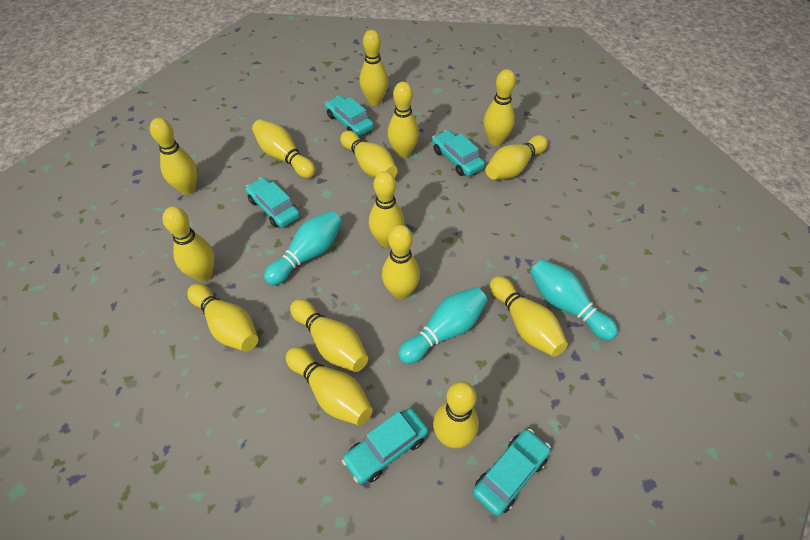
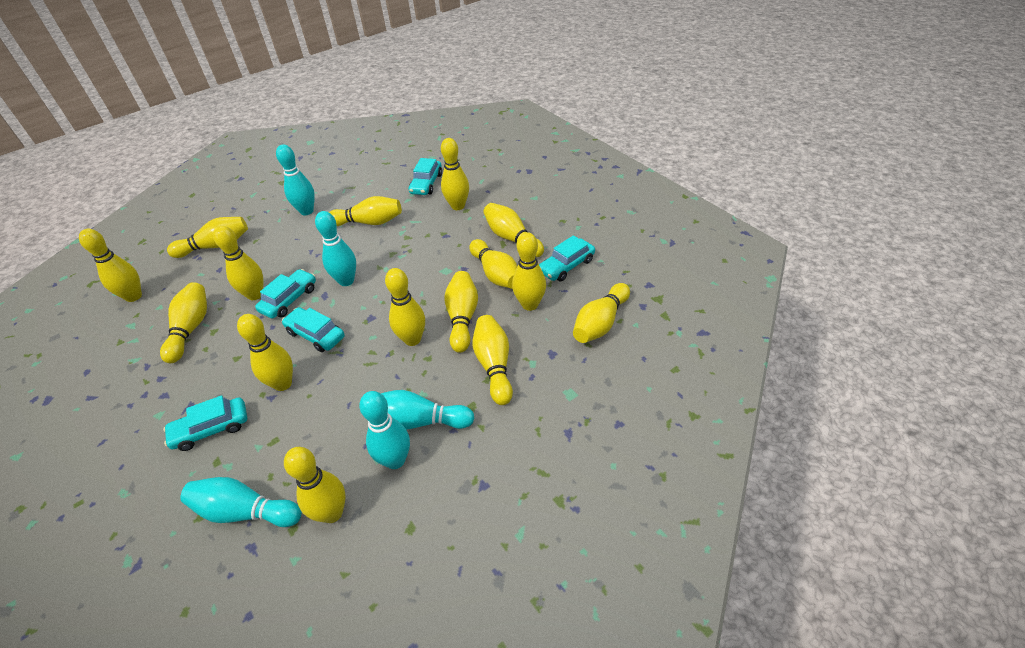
turquoise bowling pin: 3 -> 5

